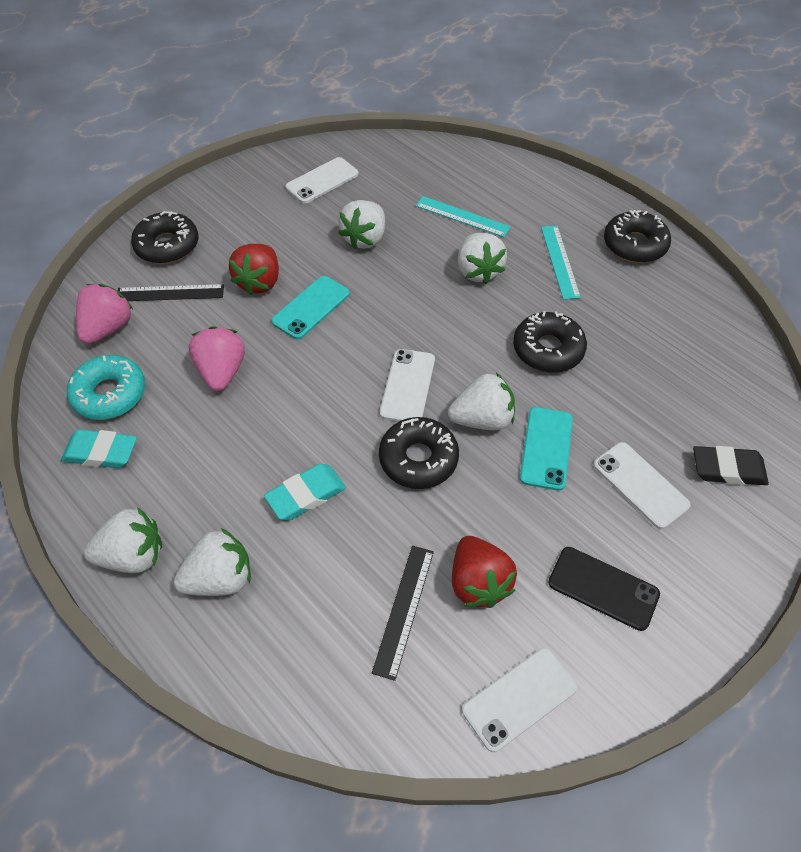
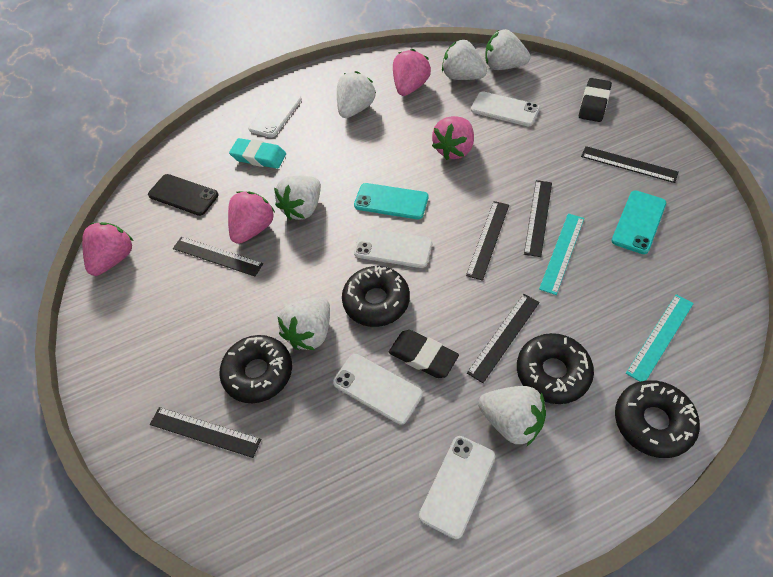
black eraser: 1 -> 2
black ruler: 2 -> 6
pink strawberry: 2 -> 4
red strawberry: 2 -> 0
turquoise donut: 1 -> 0
turquoise eraser: 2 -> 1
white phone: 4 -> 5
white strawberry: 5 -> 6

